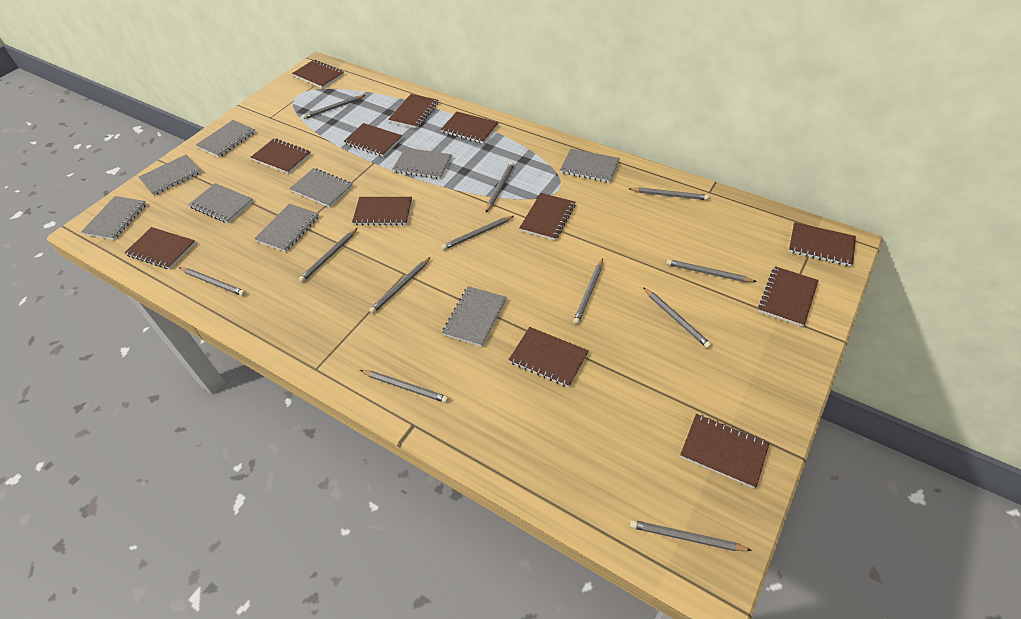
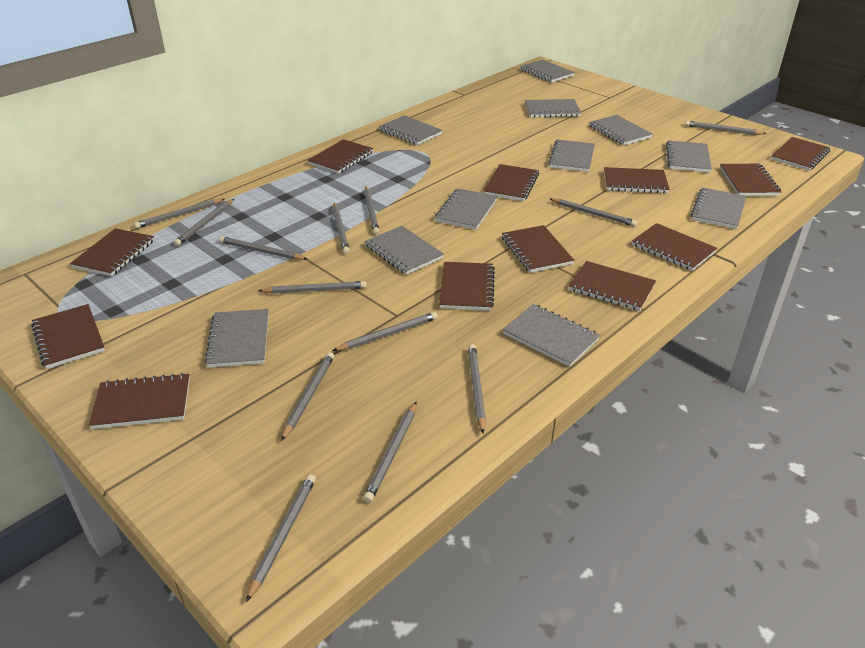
grey notebook: 9 -> 11
grey pencil: 12 -> 13

